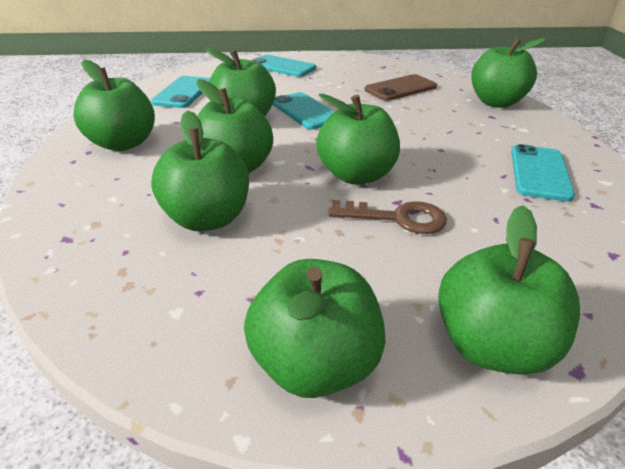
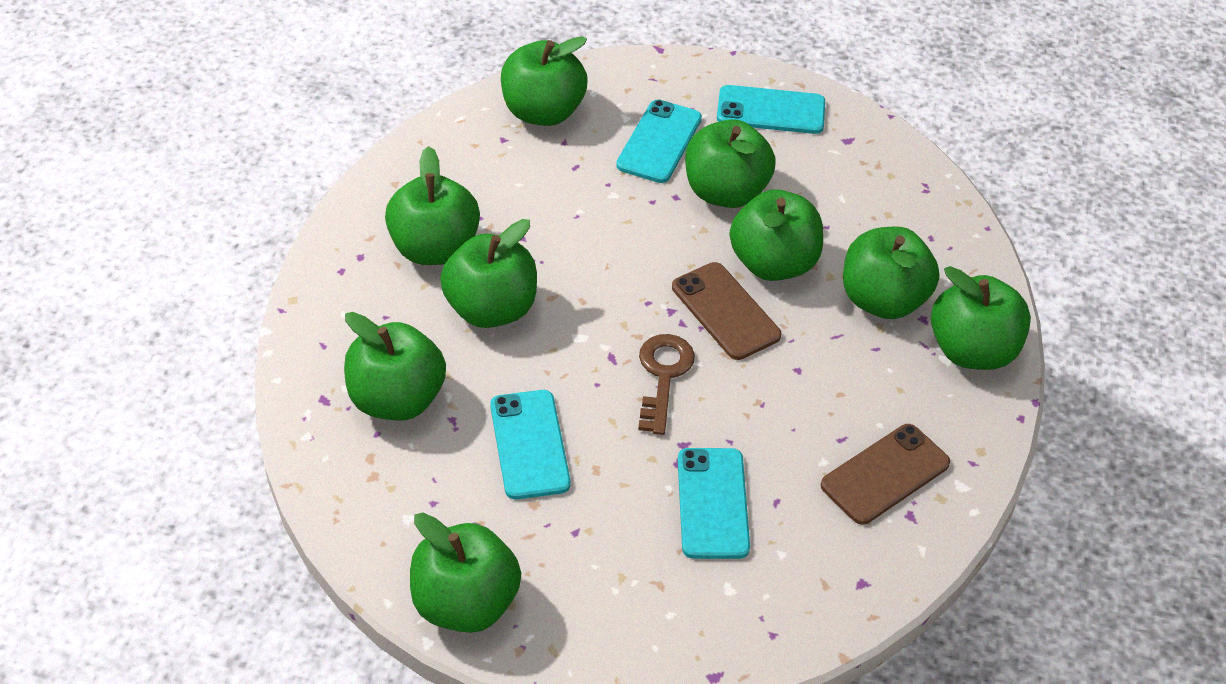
brown phone: 1 -> 2
green apple: 8 -> 9

